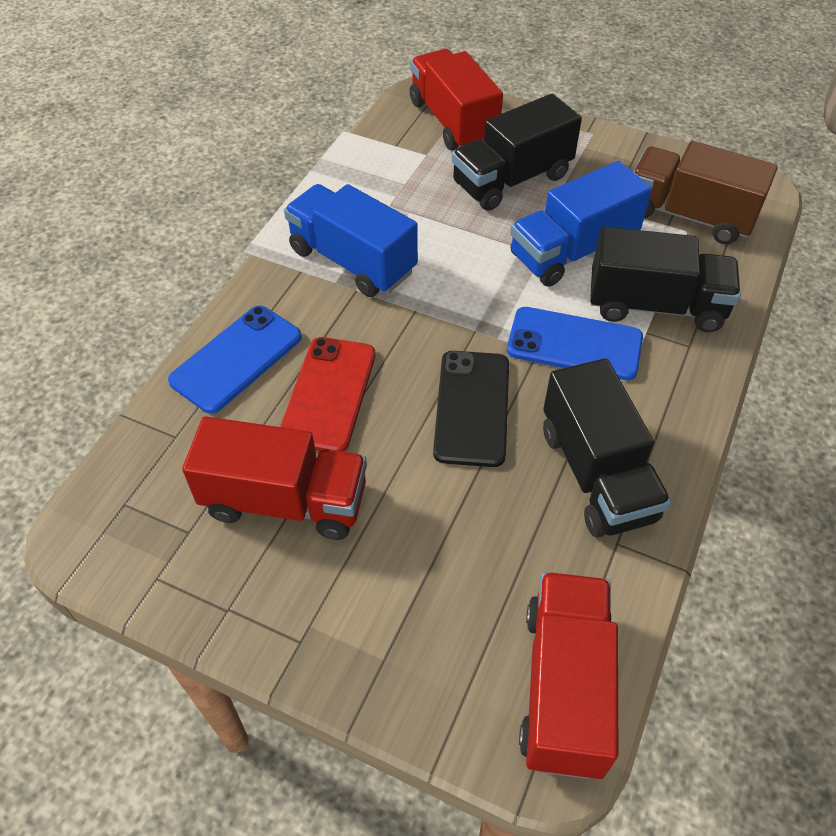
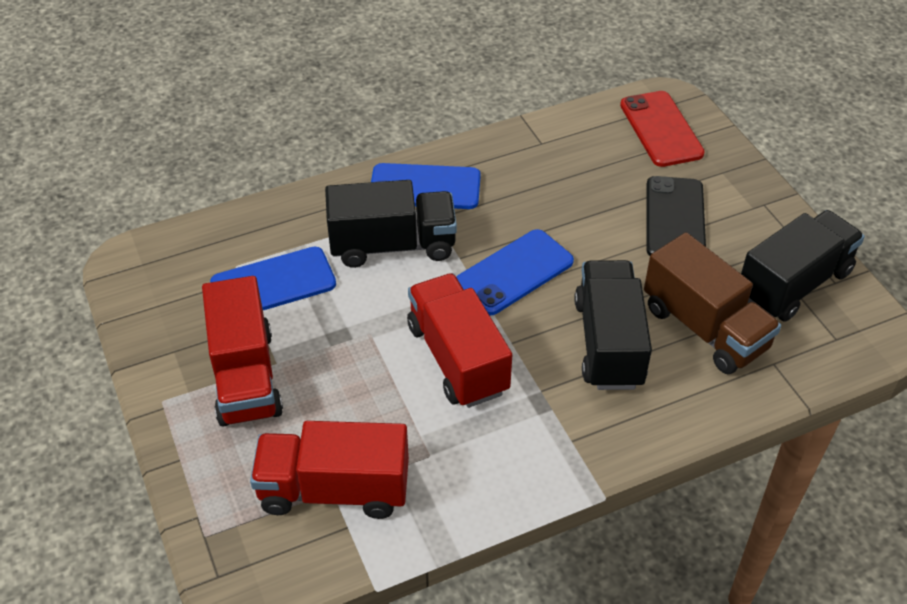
blue phone: 2 -> 3
blue truck: 2 -> 0

